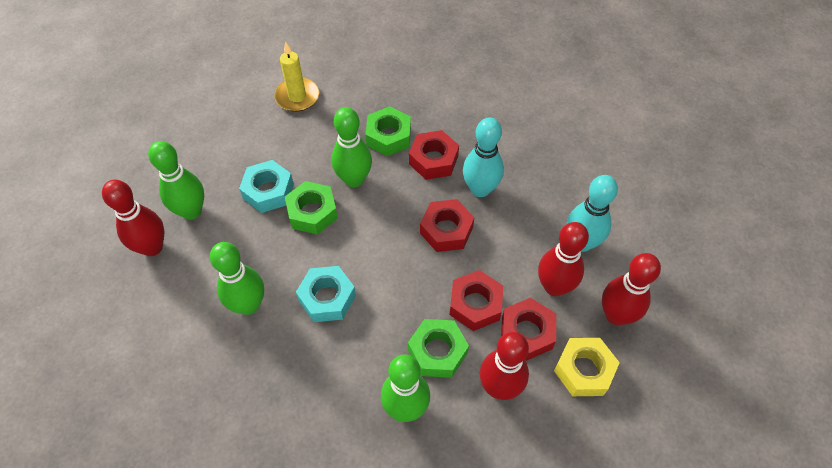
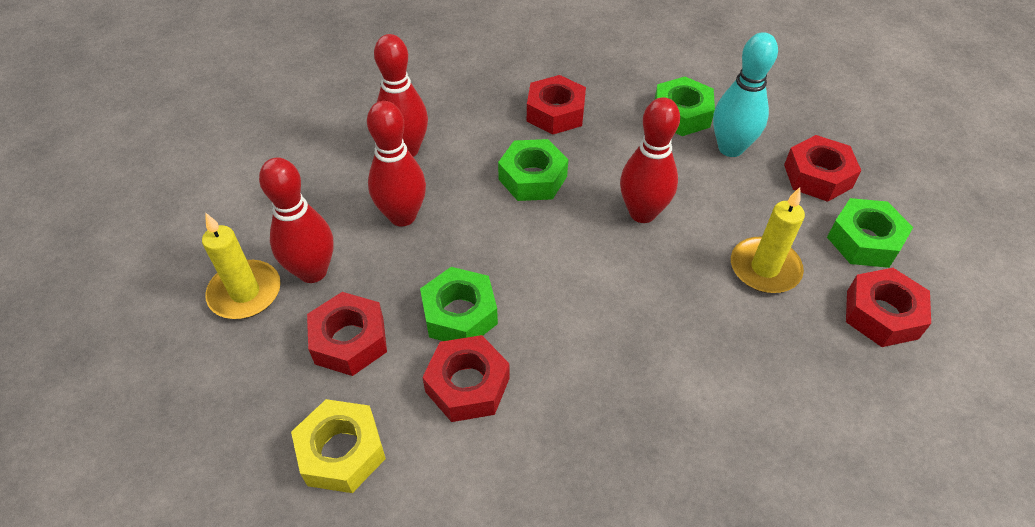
green bowling pin: 4 -> 0
green nut: 3 -> 4
red nut: 4 -> 5
turquoise bowling pin: 2 -> 1
turquoise nut: 2 -> 0
yellow candle: 1 -> 2

